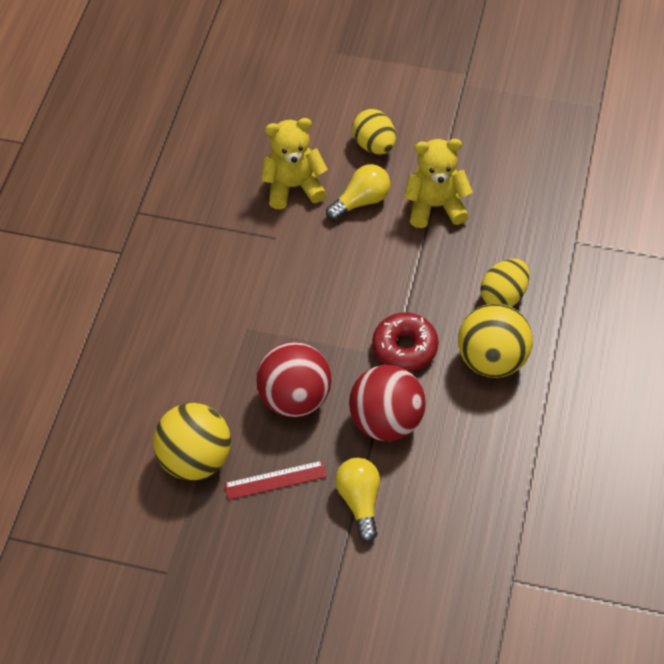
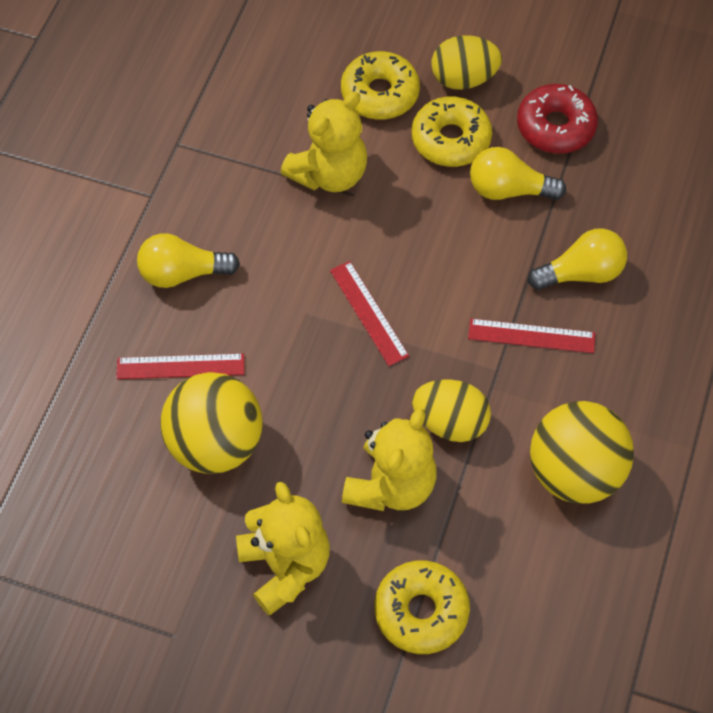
red ball: 2 -> 0
red ruler: 1 -> 3
yellow donut: 0 -> 3
yellow light bulb: 2 -> 3
yellow teddy bear: 2 -> 3

